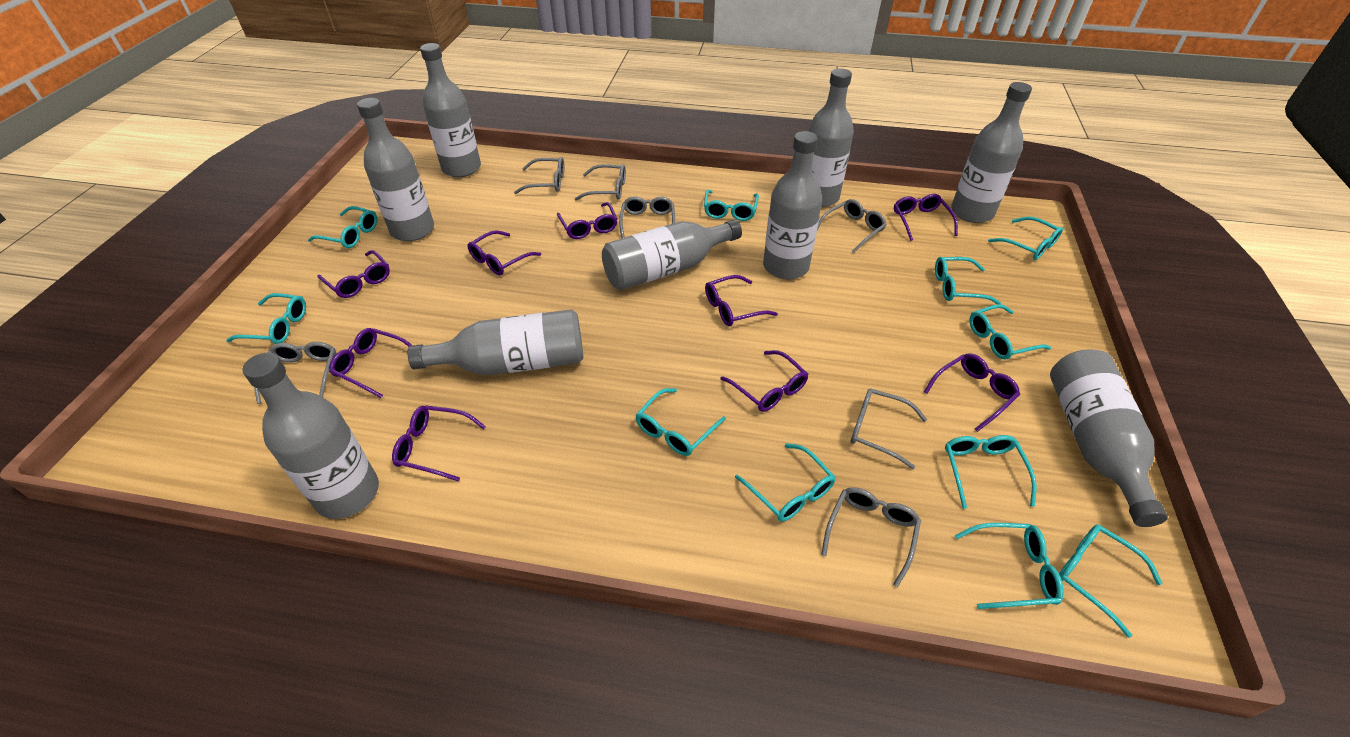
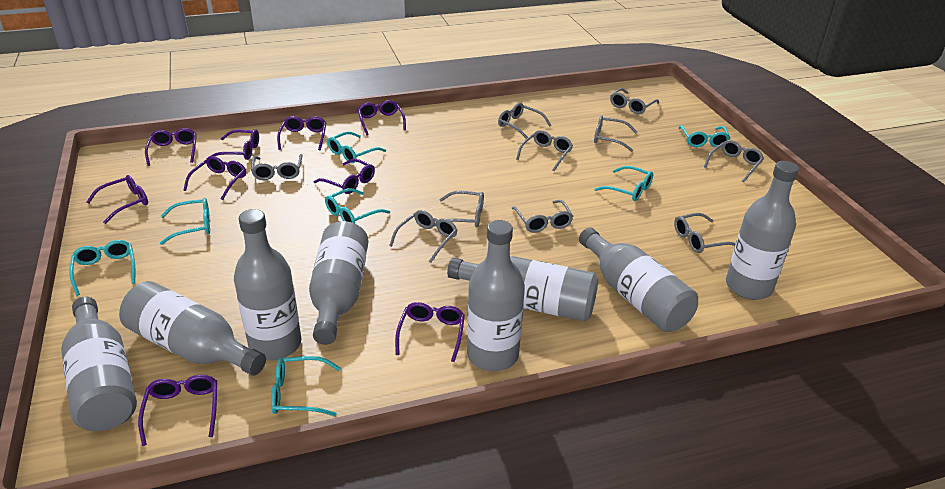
grey bottle: 9 -> 8
grey glasses: 7 -> 10
turquoise glasses: 11 -> 7

